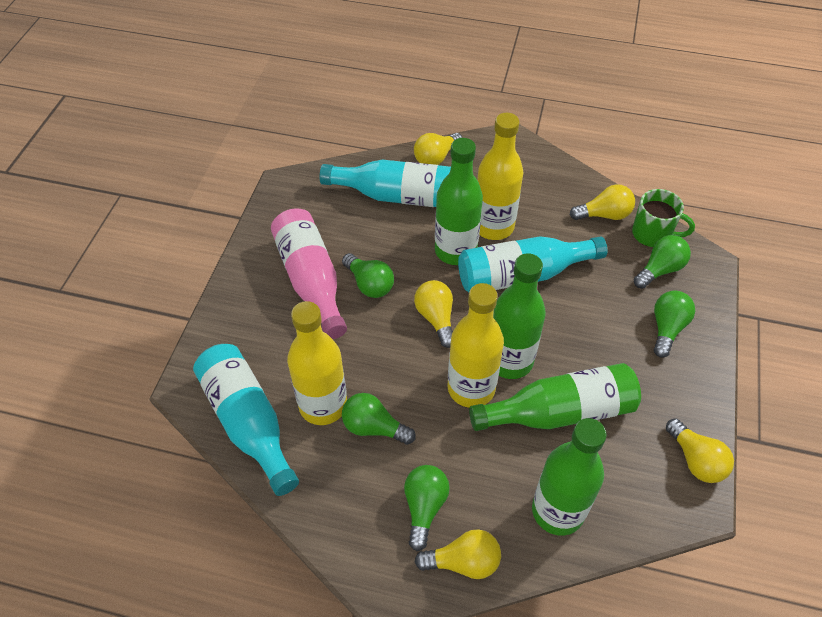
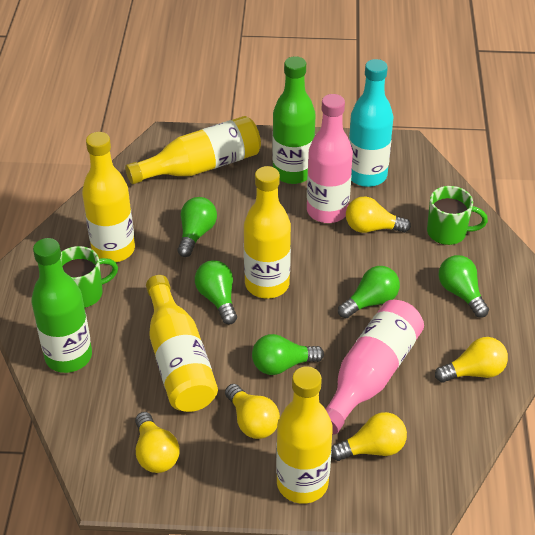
green bottle: 4 -> 2
green mug: 1 -> 2
pink bottle: 1 -> 2
turquoise bottle: 3 -> 1
yellow bottle: 3 -> 5

